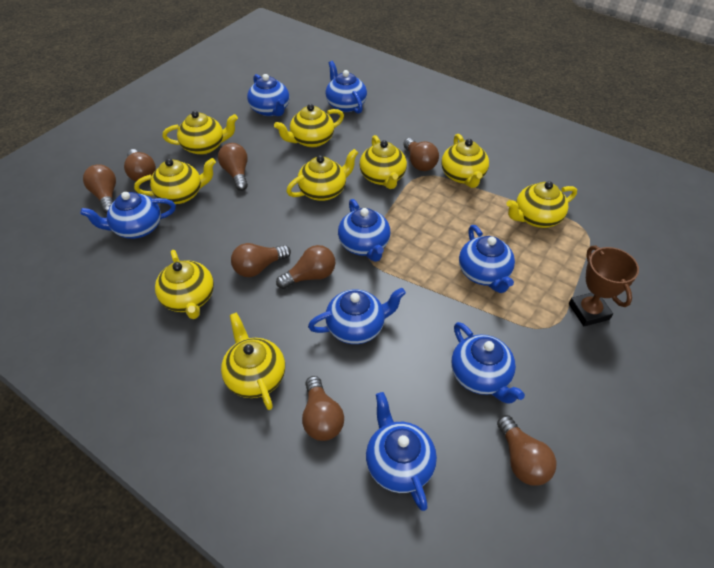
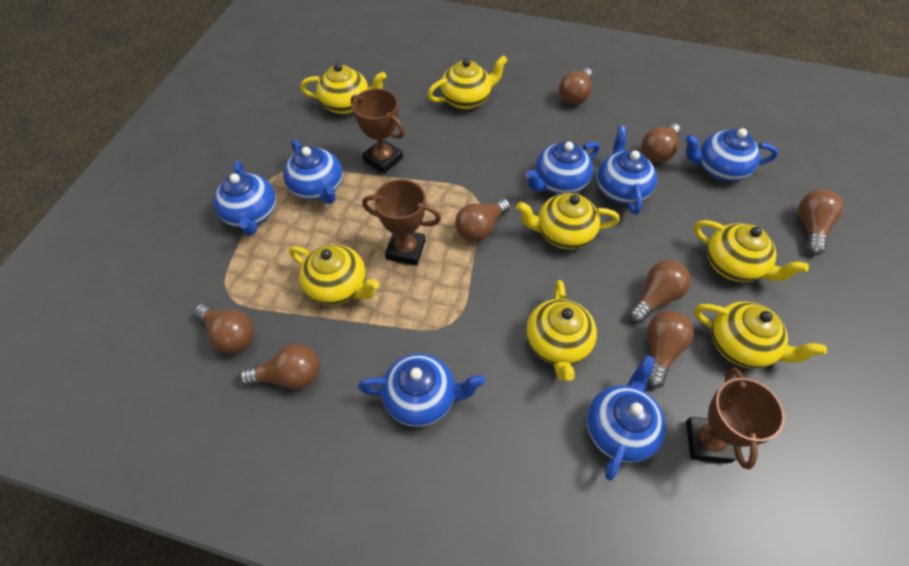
blue teapot: 8 -> 7
brown trophy: 1 -> 3
yellow teapot: 9 -> 7

